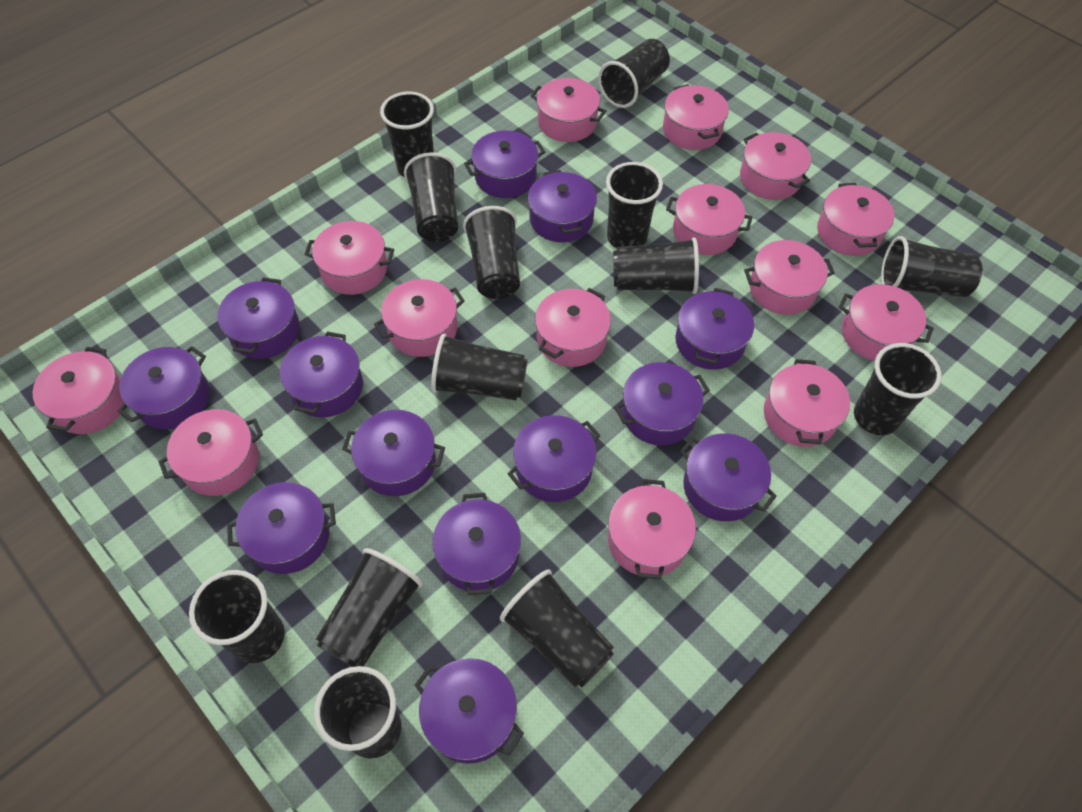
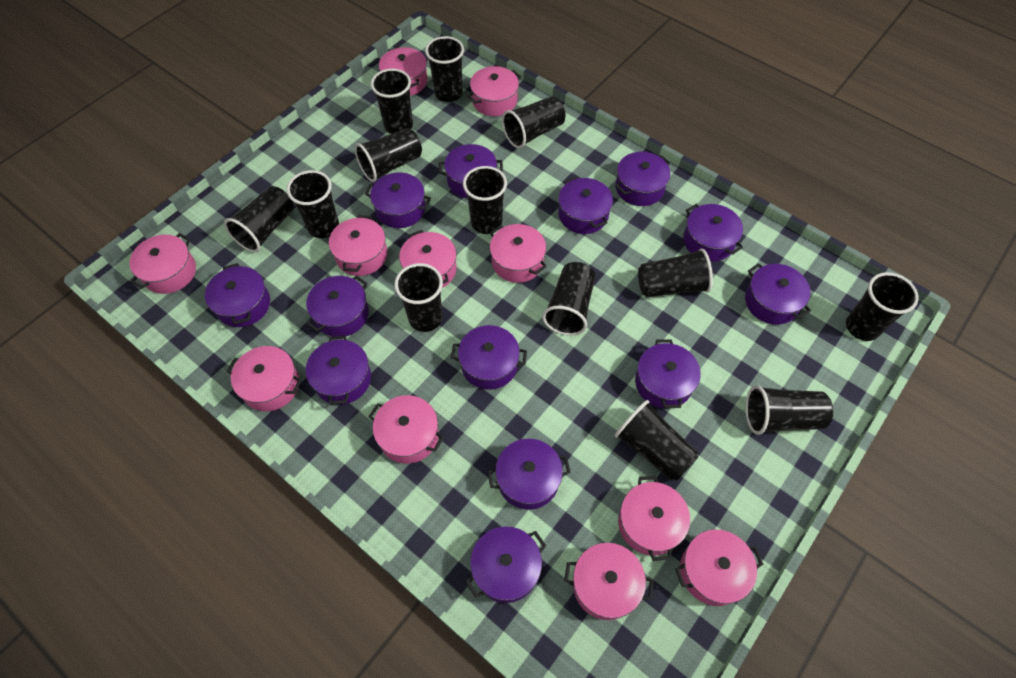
pink pot: 14 -> 11

